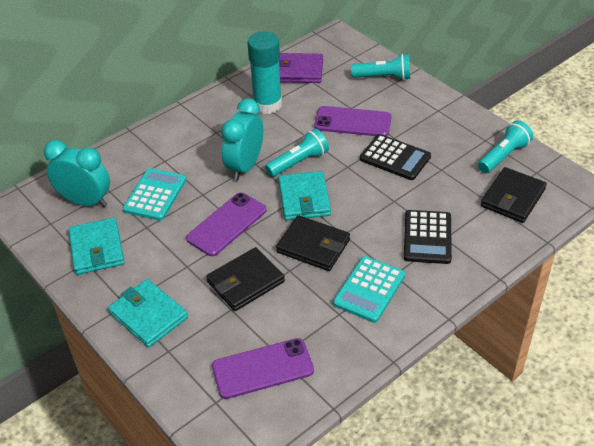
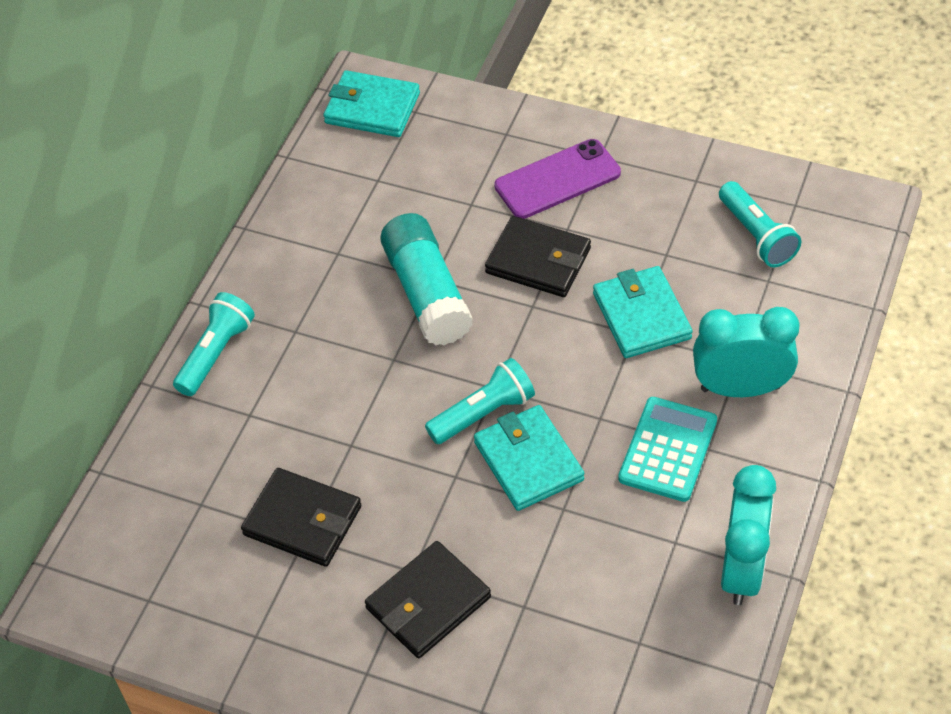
black calculator: 2 -> 0
purple phone: 3 -> 1
purple wallet: 1 -> 0
turquoise calculator: 2 -> 1

